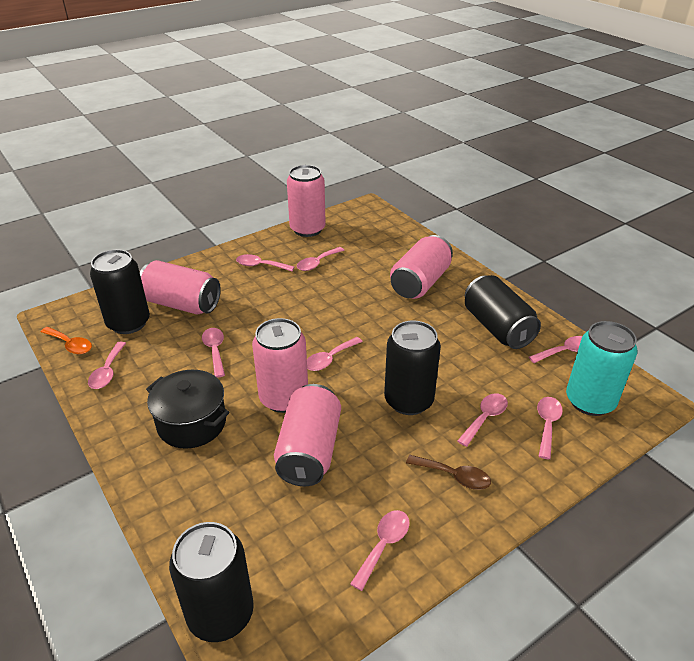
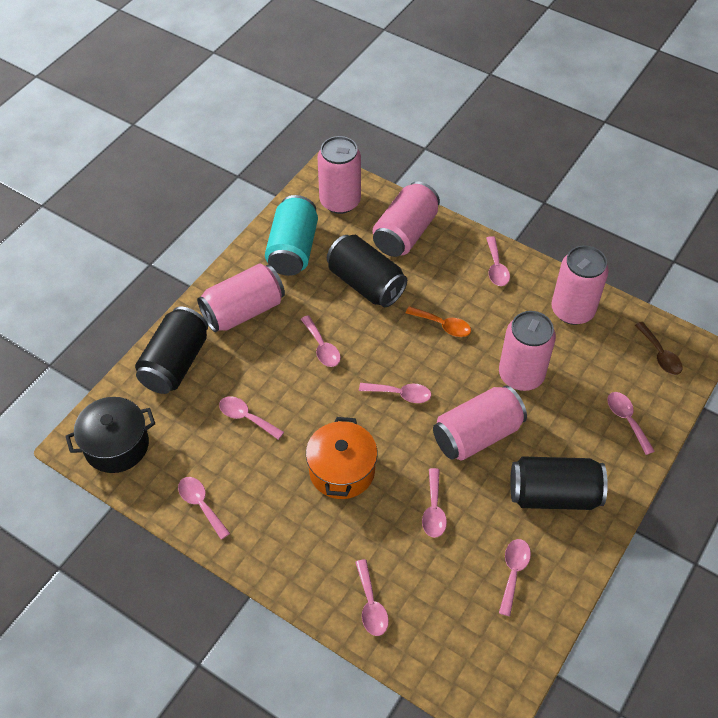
black can: 4 -> 3
orange pot: 0 -> 1
pink can: 5 -> 6

